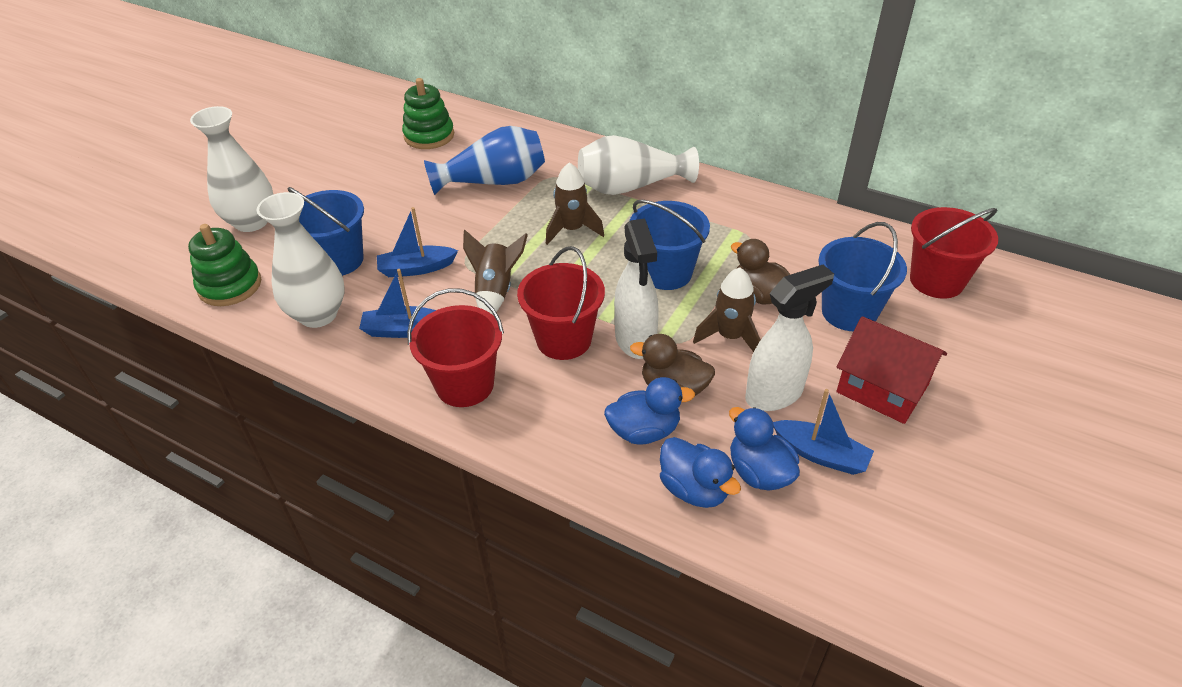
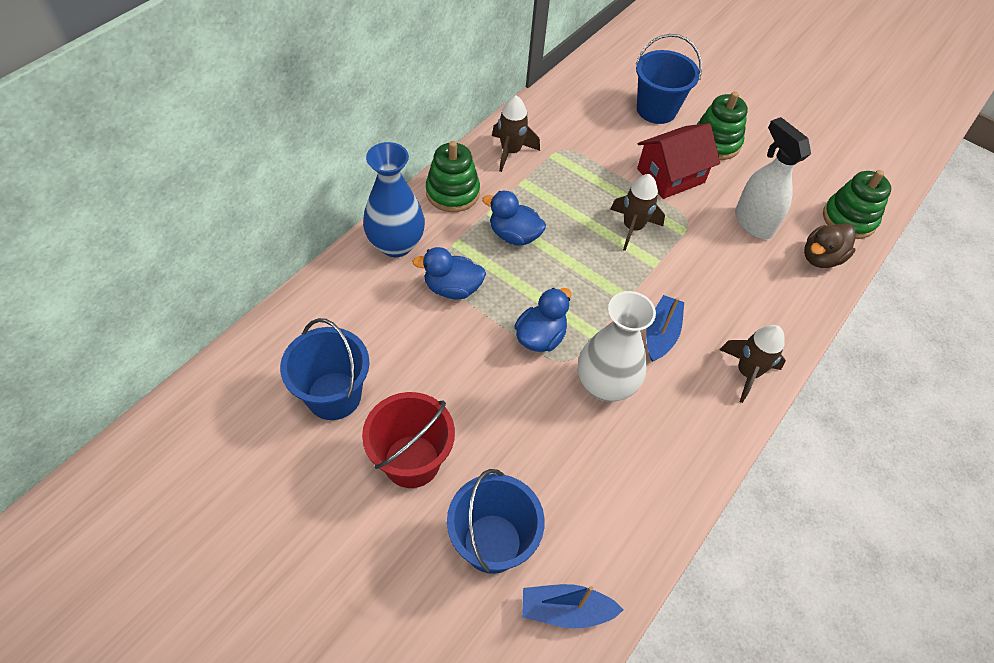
blue boat: 3 -> 2
brown duck: 2 -> 1
green stacking toy: 2 -> 3
red bucket: 3 -> 1
white spray bottle: 2 -> 1
white vase: 3 -> 1

